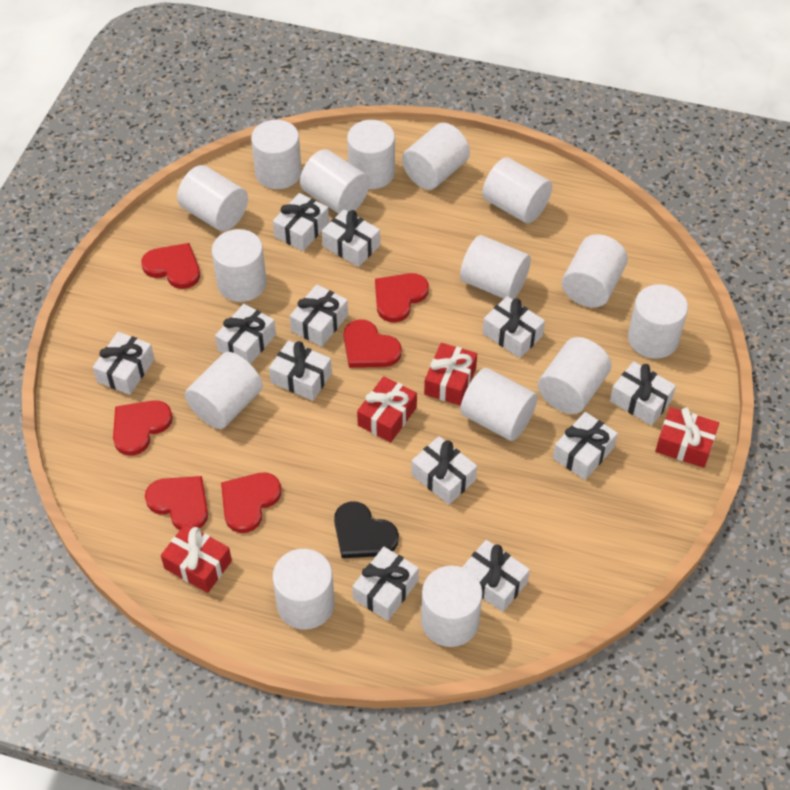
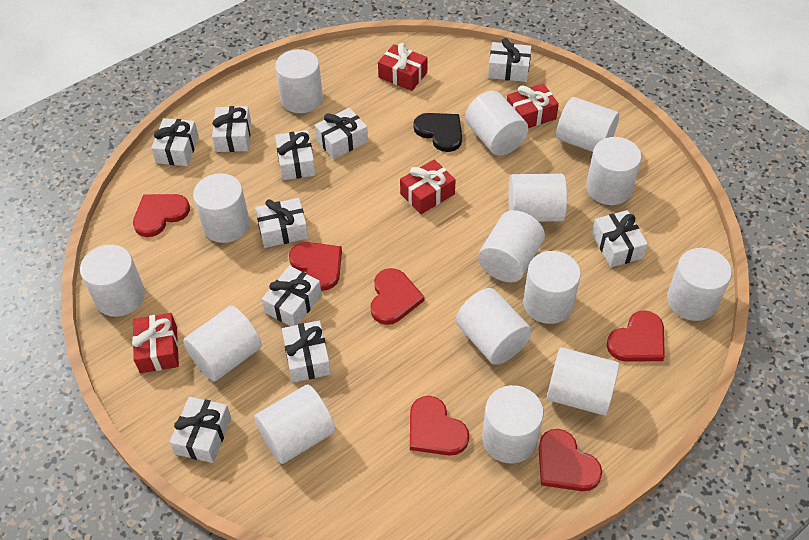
white gift: 12 -> 10

